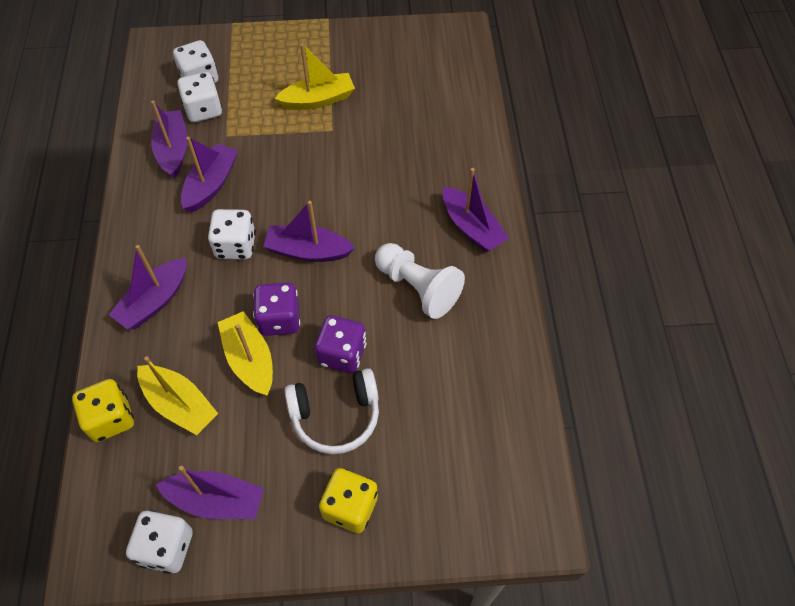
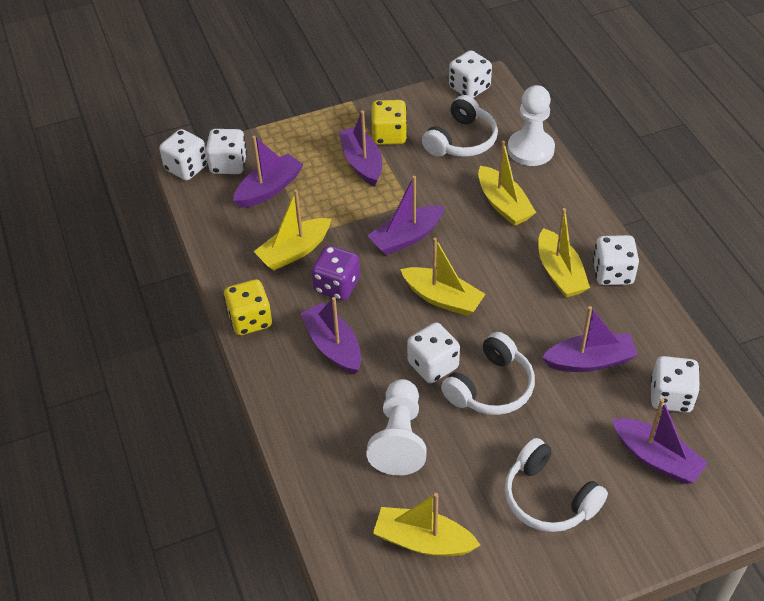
purple dice: 2 -> 1
white dice: 4 -> 6
white headphones: 1 -> 3
white pawn: 1 -> 2
yellow boat: 3 -> 5

